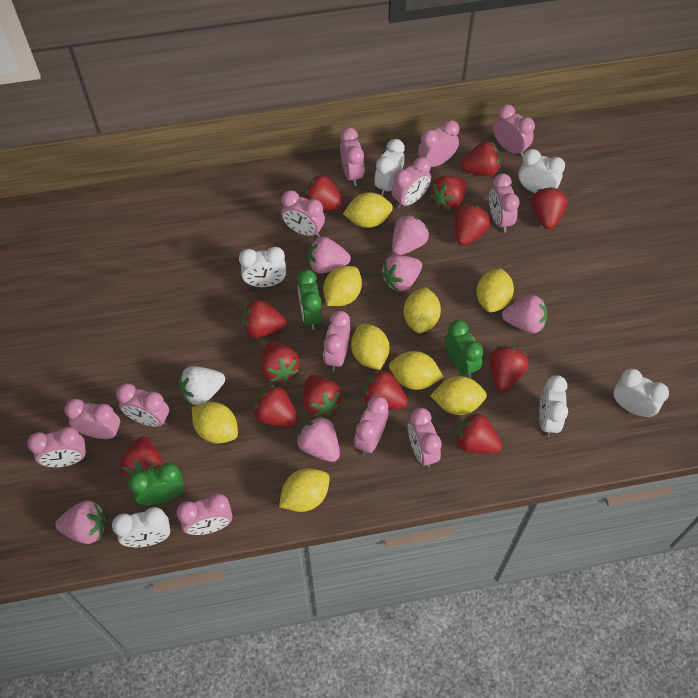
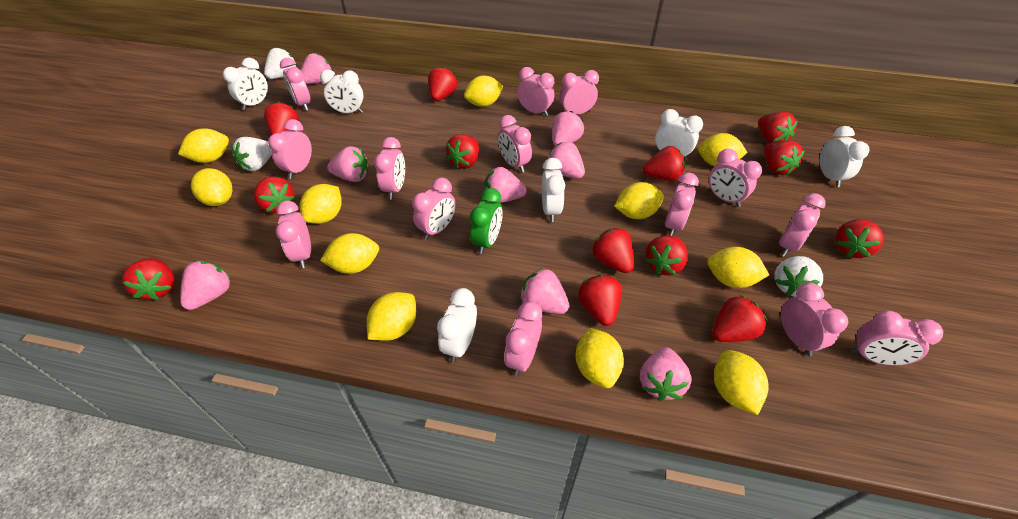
green clock: 3 -> 1
pink clock: 13 -> 14
pink strawberry: 6 -> 8
white strawberry: 1 -> 3
yellow lemon: 9 -> 11

